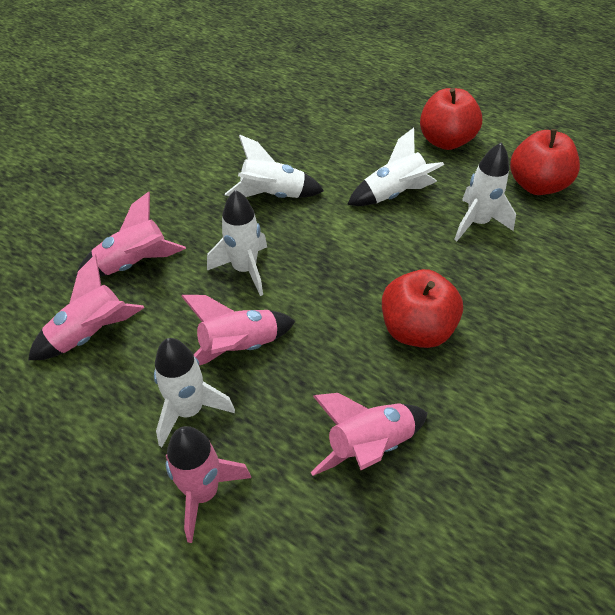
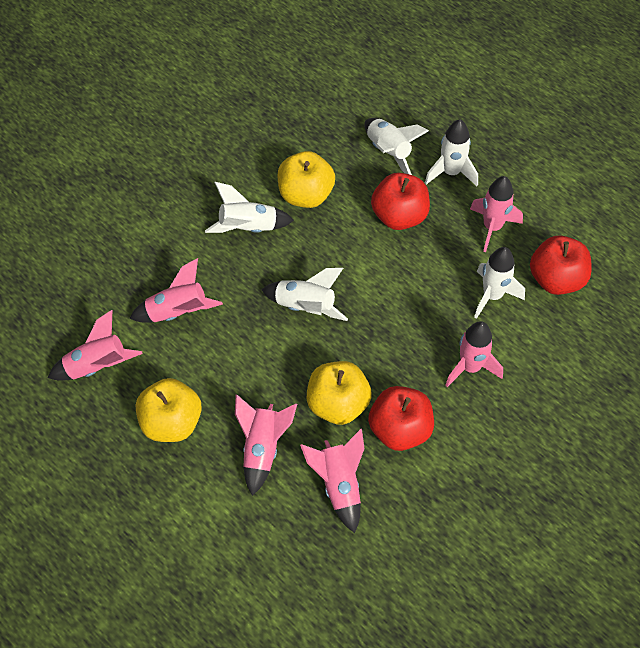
pink rocket: 5 -> 6
yellow apple: 0 -> 3

